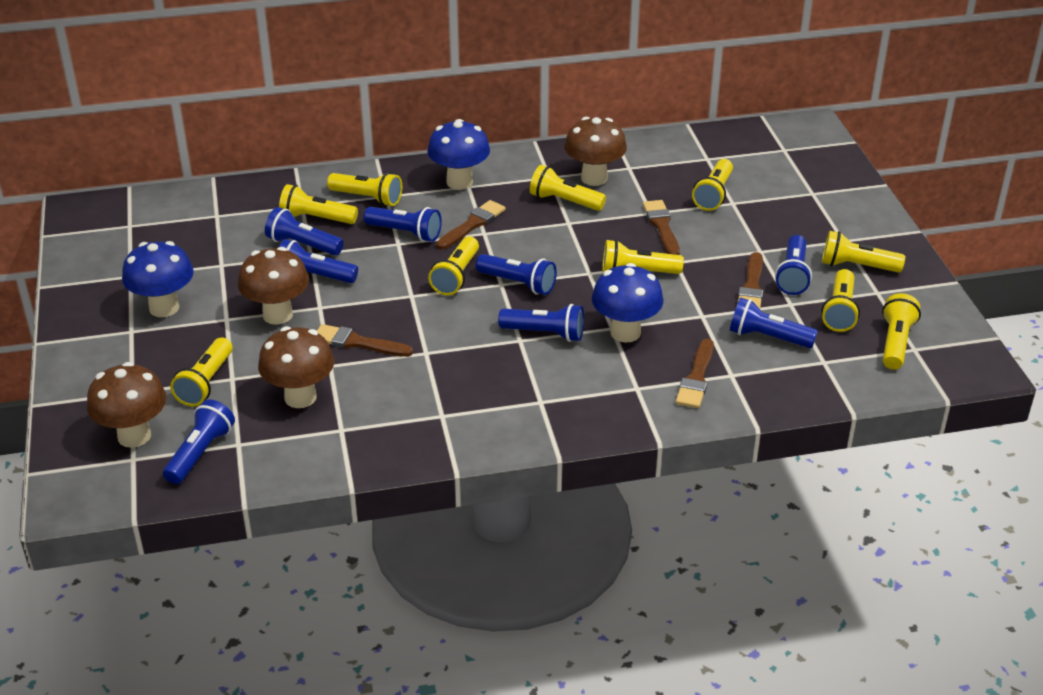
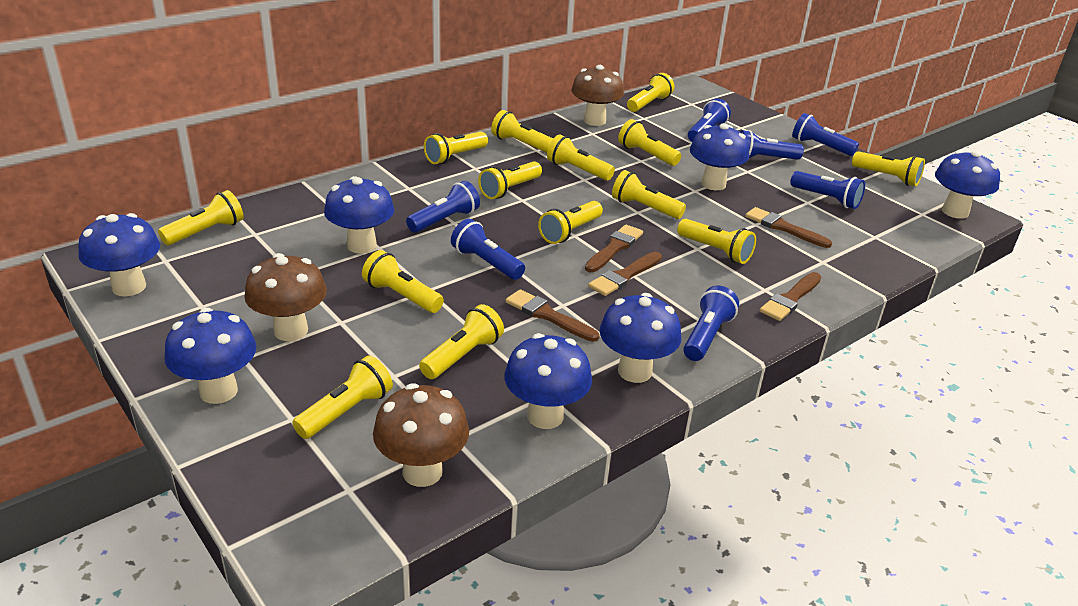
blue flashlight: 8 -> 7
blue mushroom: 3 -> 7
brown mushroom: 4 -> 3
yellow flashlight: 10 -> 14

